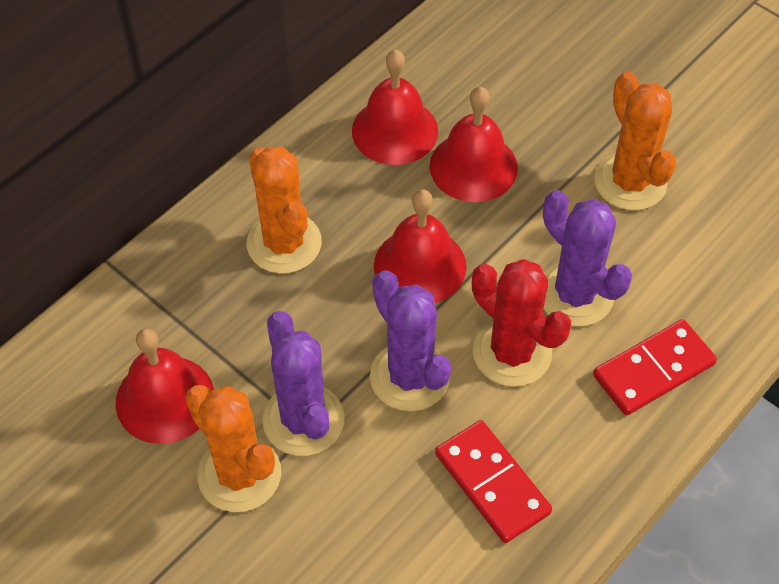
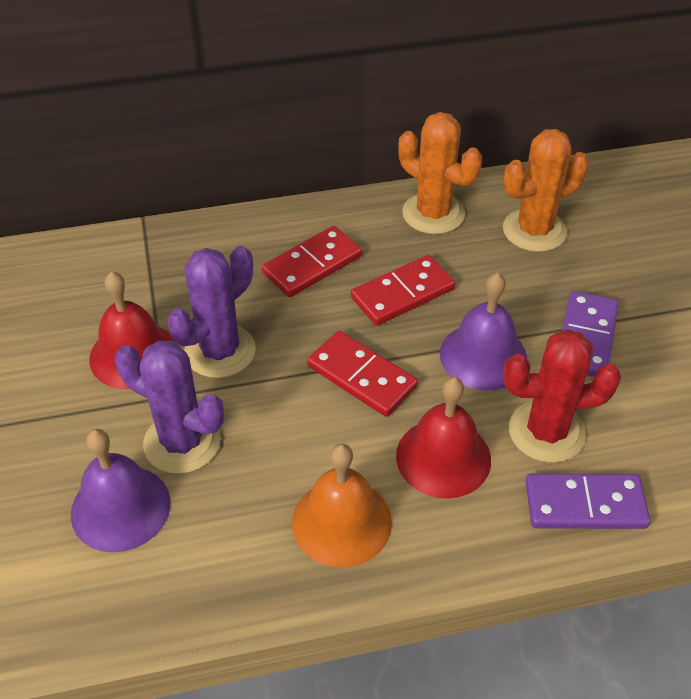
orange bell: 0 -> 1
orange cactus: 3 -> 2
purple bell: 0 -> 2
purple cactus: 3 -> 2
purple domino: 0 -> 2
red bell: 4 -> 2
red domino: 2 -> 3

